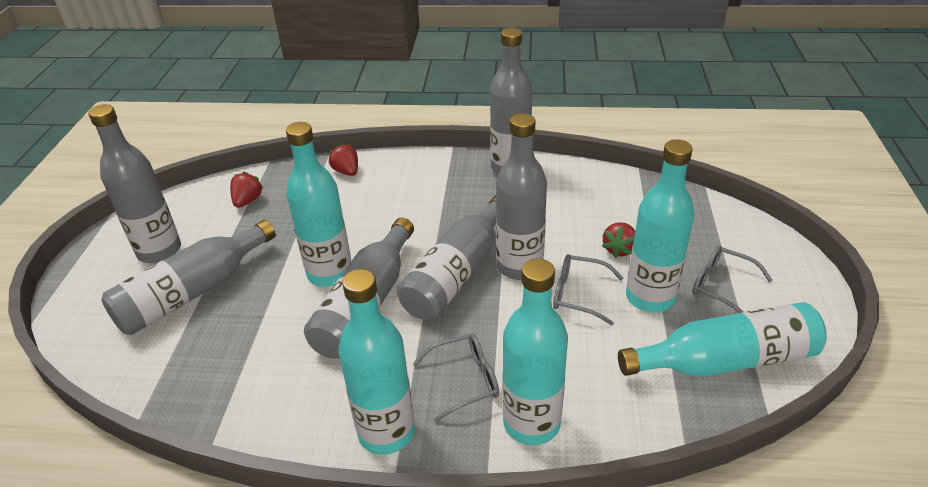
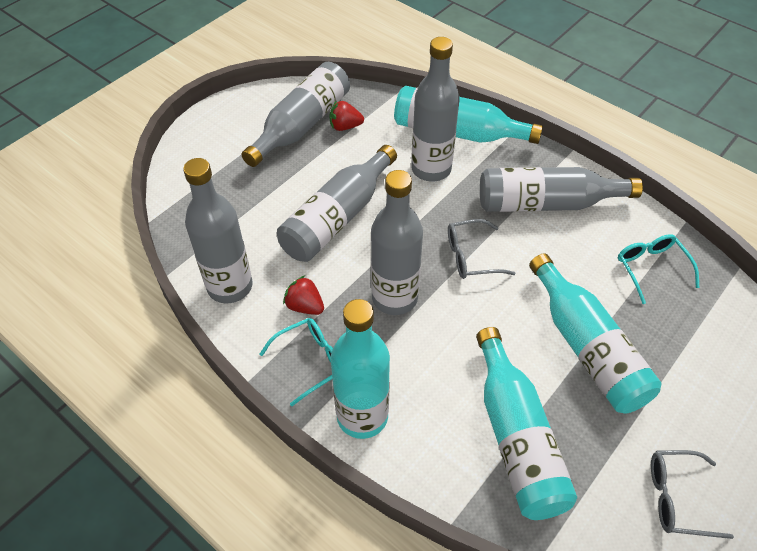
grey glasses: 3 -> 2
red strawberry: 3 -> 2
turquoise bottle: 5 -> 4
turquoise glasses: 0 -> 2

